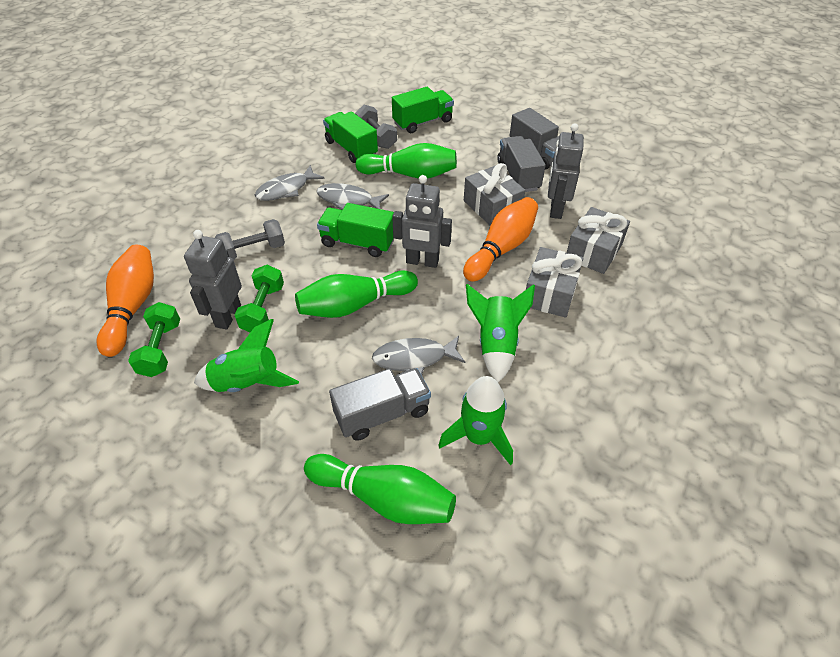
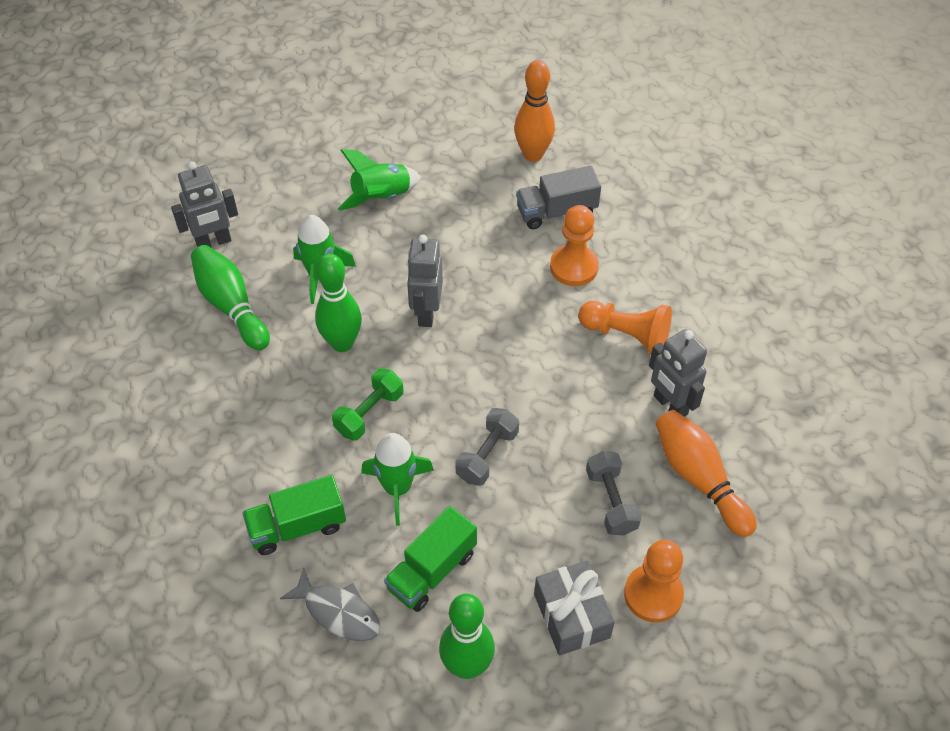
green dumbbell: 2 -> 1
green truck: 3 -> 2
grey fish: 3 -> 1
grey gift: 3 -> 1
grey truck: 3 -> 1
orange pawn: 0 -> 3

